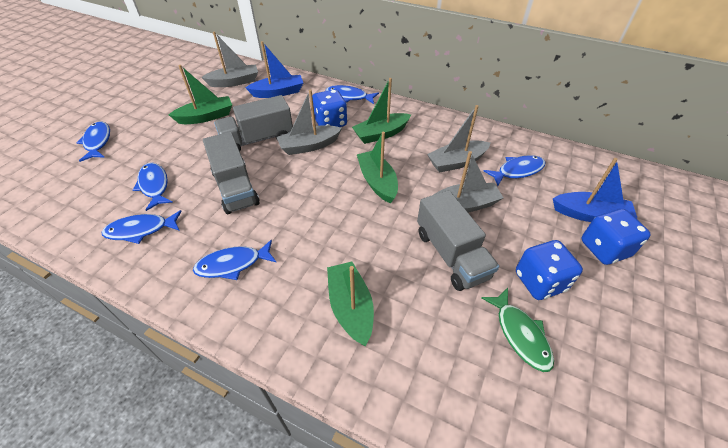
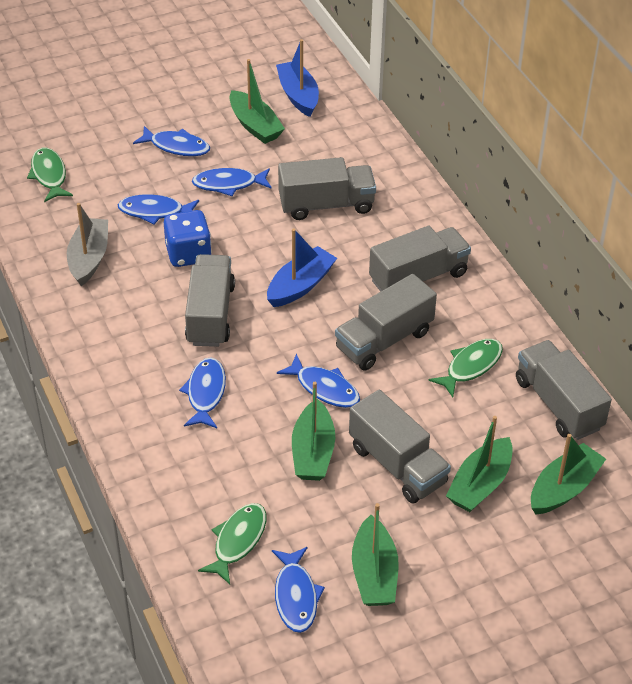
blue dice: 3 -> 1
green boat: 4 -> 5
green fish: 1 -> 3
grey boat: 4 -> 1
grey truck: 3 -> 6

